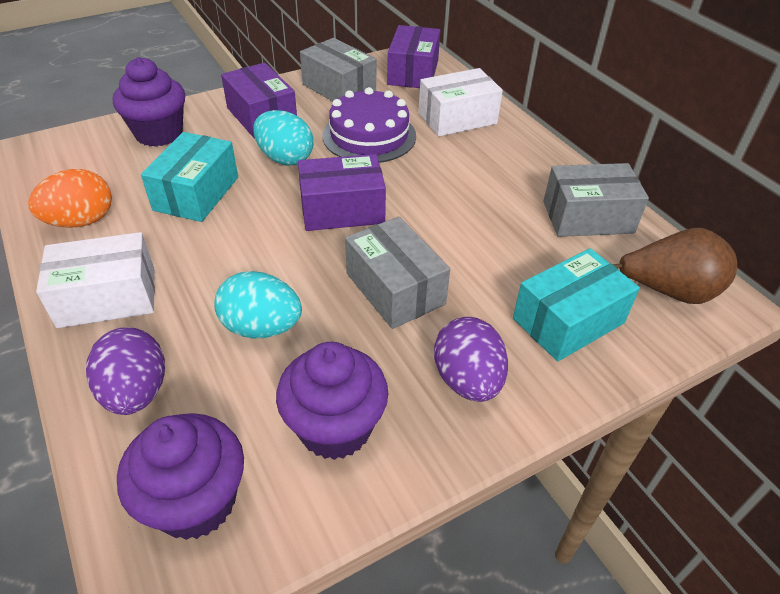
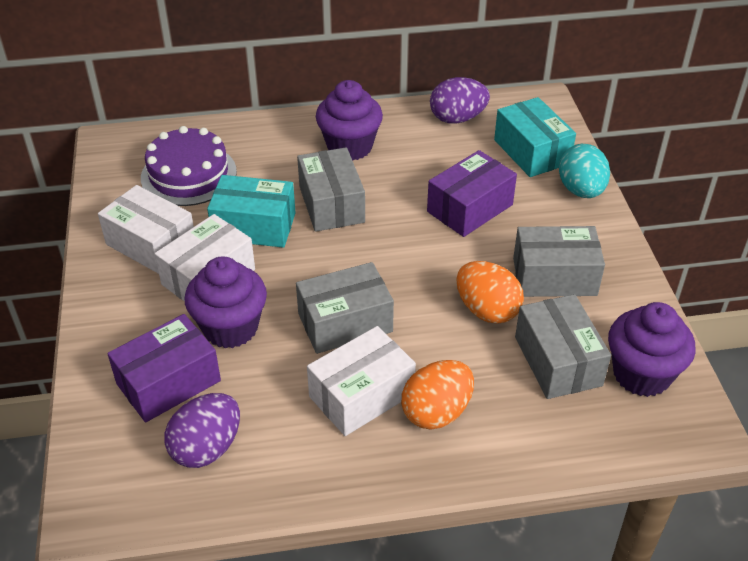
brown pear: 1 -> 0
grey box: 3 -> 4
orange egg: 1 -> 2
purple box: 3 -> 2
turquoise egg: 2 -> 1
white box: 2 -> 3

